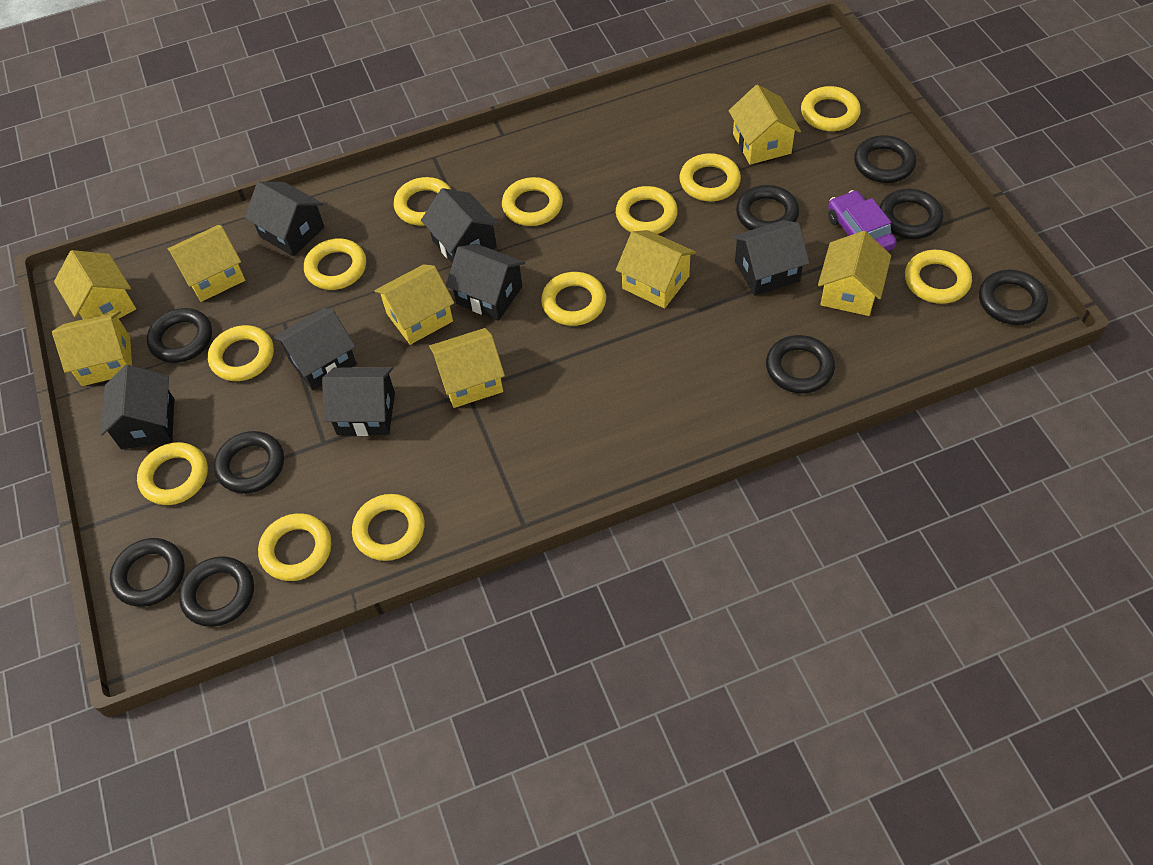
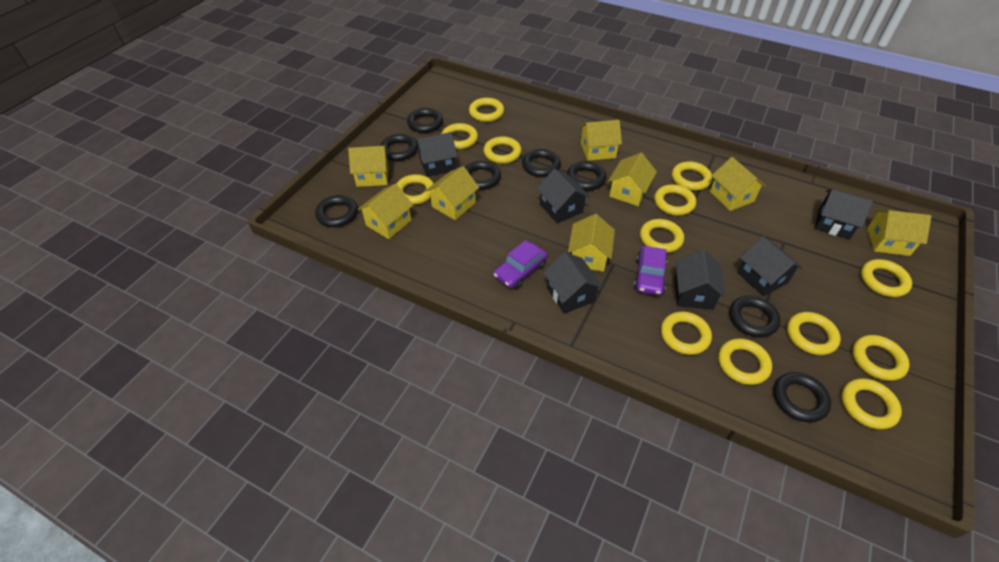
black house: 7 -> 6
black ring: 9 -> 8
purple car: 1 -> 2
yellow ring: 12 -> 13

